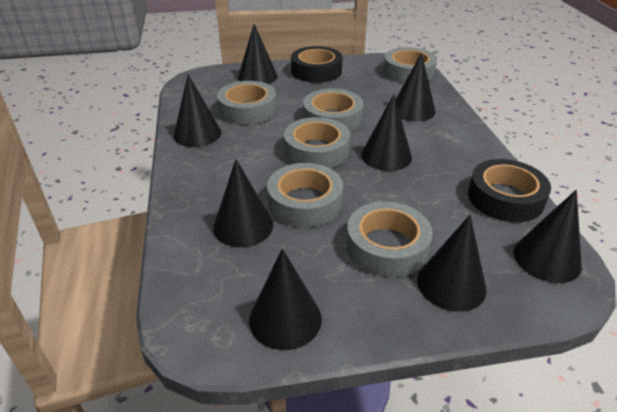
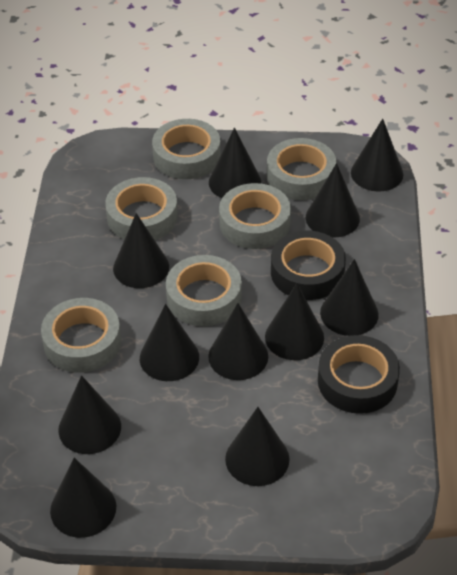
black cone: 8 -> 11

